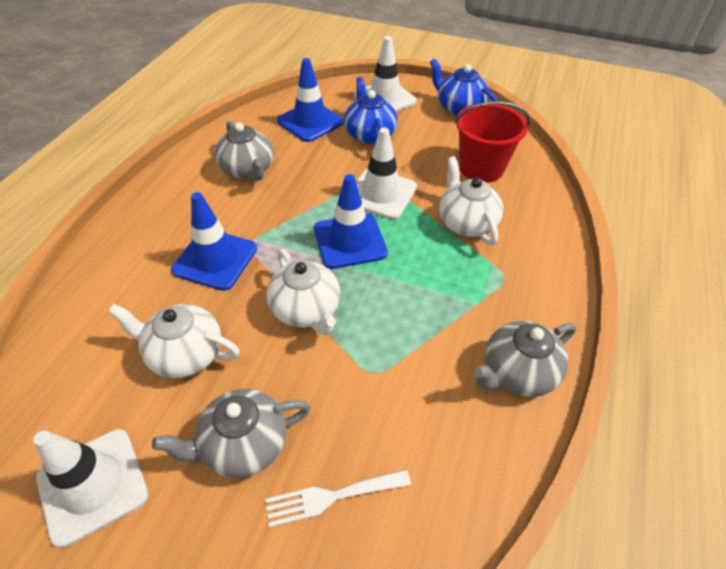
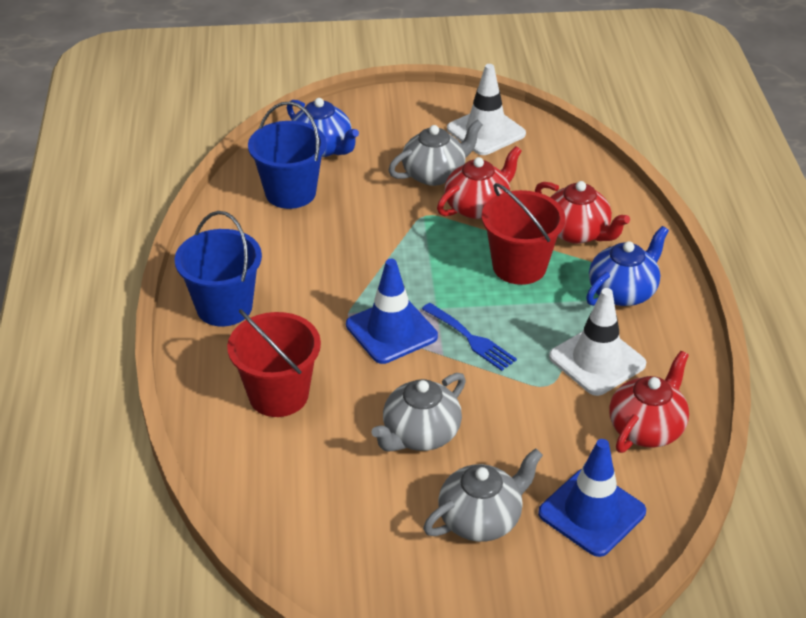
blue bucket: 0 -> 2
blue fork: 0 -> 1
blue traffic cone: 3 -> 2
red bucket: 1 -> 2
red teapot: 0 -> 3
white fork: 1 -> 0
white teapot: 3 -> 0
white traffic cone: 3 -> 2

